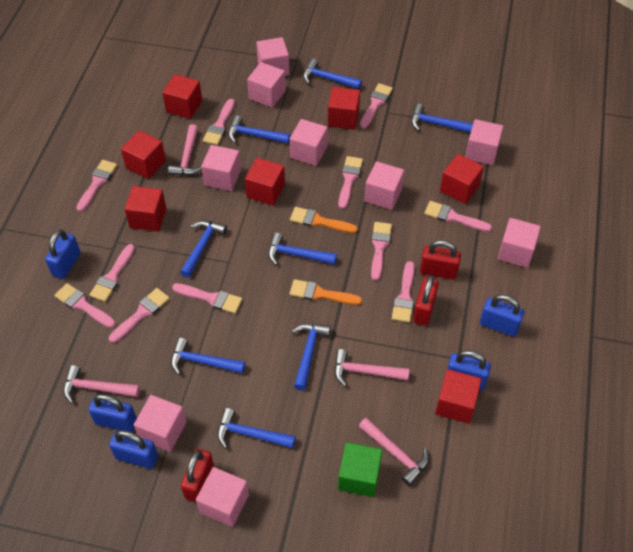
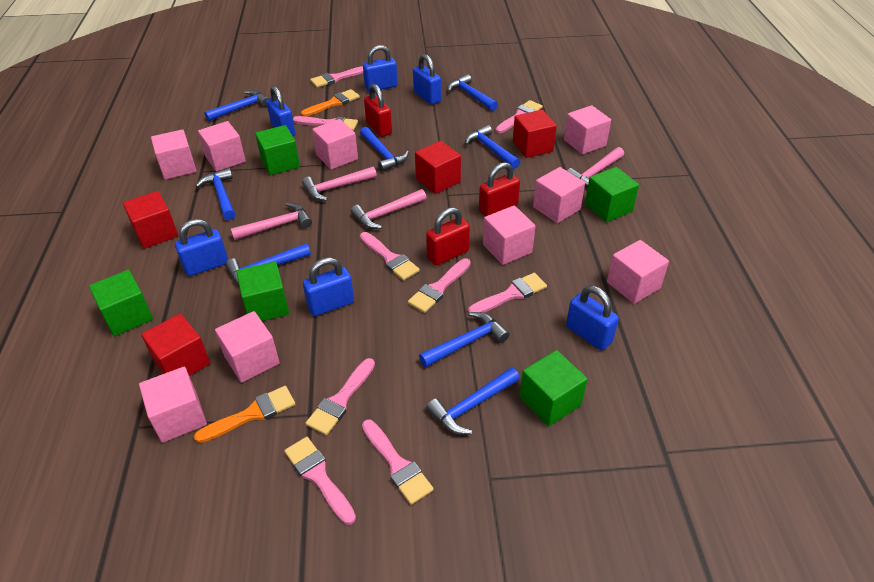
blue padlock: 5 -> 6
green cube: 1 -> 5
pink brush: 11 -> 9
red cube: 7 -> 4

